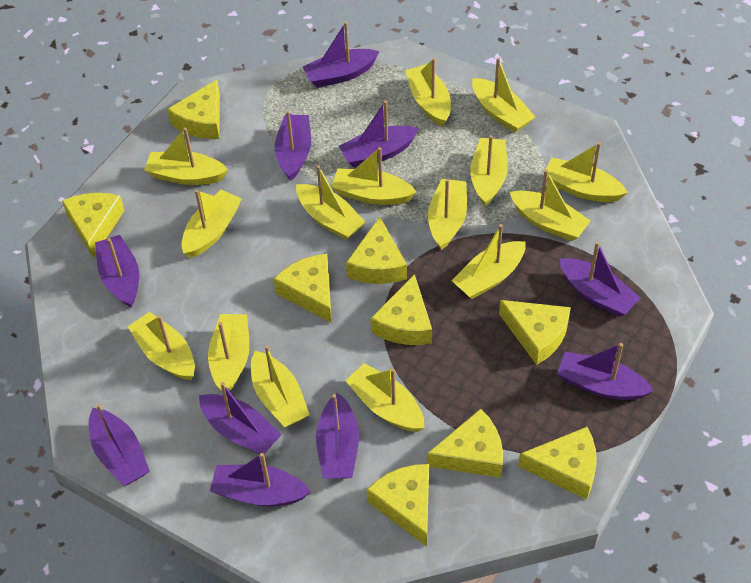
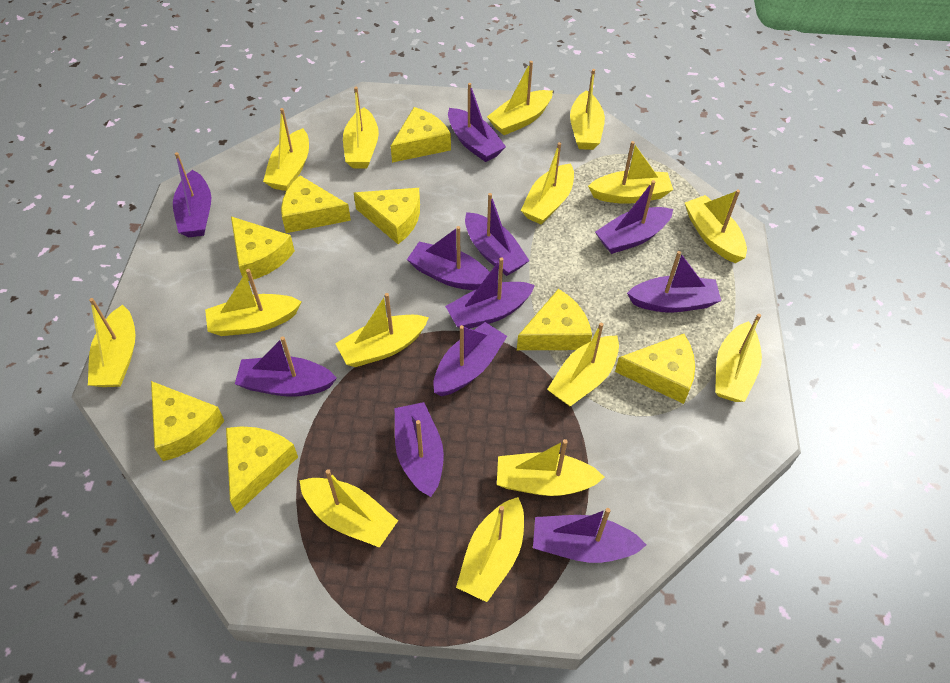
purple boat: 10 -> 11
yellow cheese: 9 -> 8

